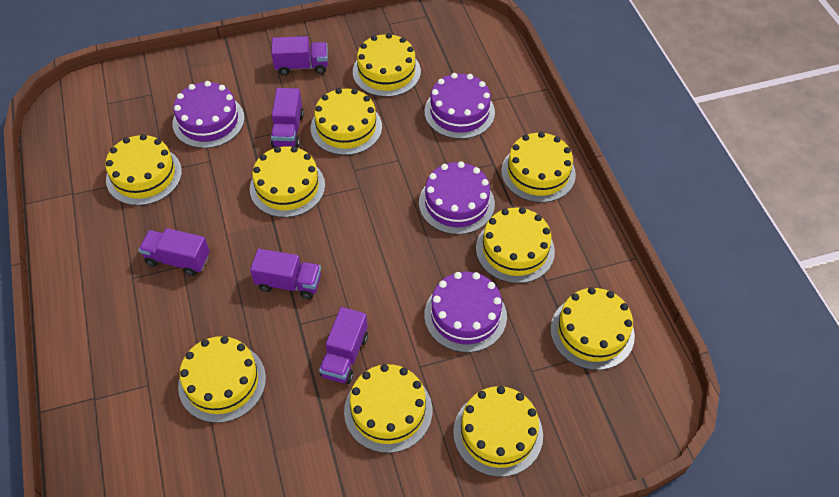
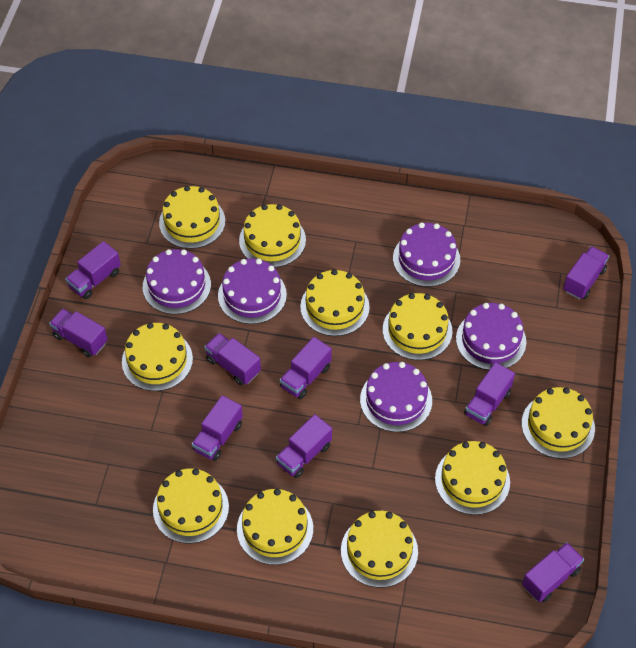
purple cake: 4 -> 5
purple truck: 5 -> 9

